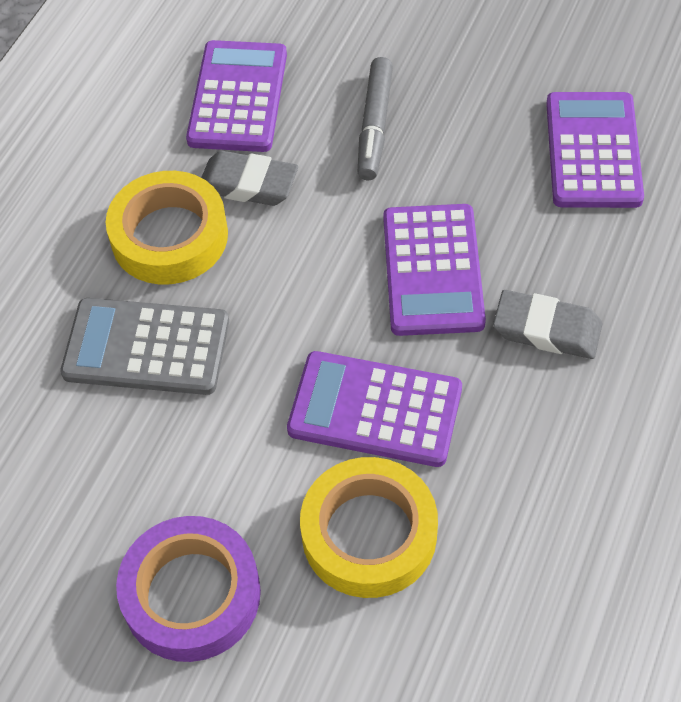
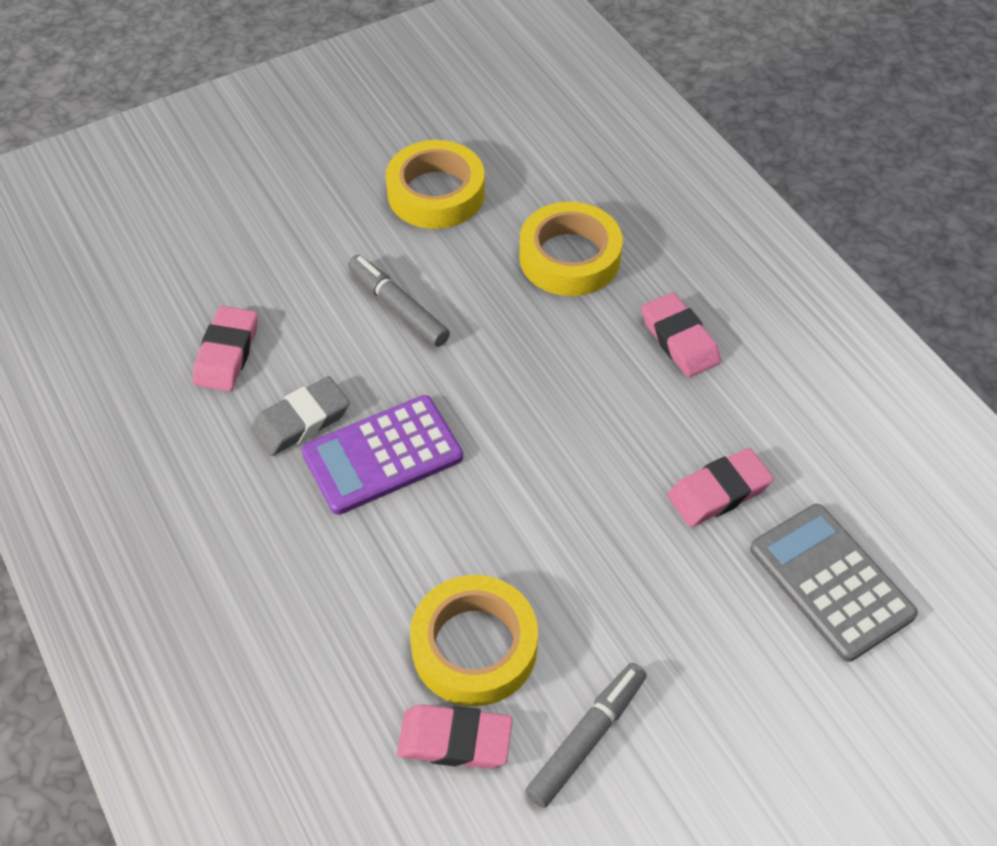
grey eraser: 2 -> 1
grey marker: 1 -> 2
pink eraser: 0 -> 4
purple calculator: 4 -> 1
purple tape: 1 -> 0
yellow tape: 2 -> 3

